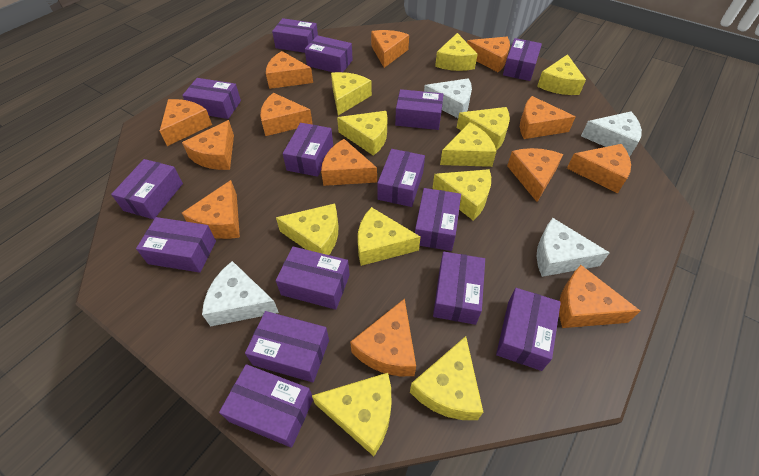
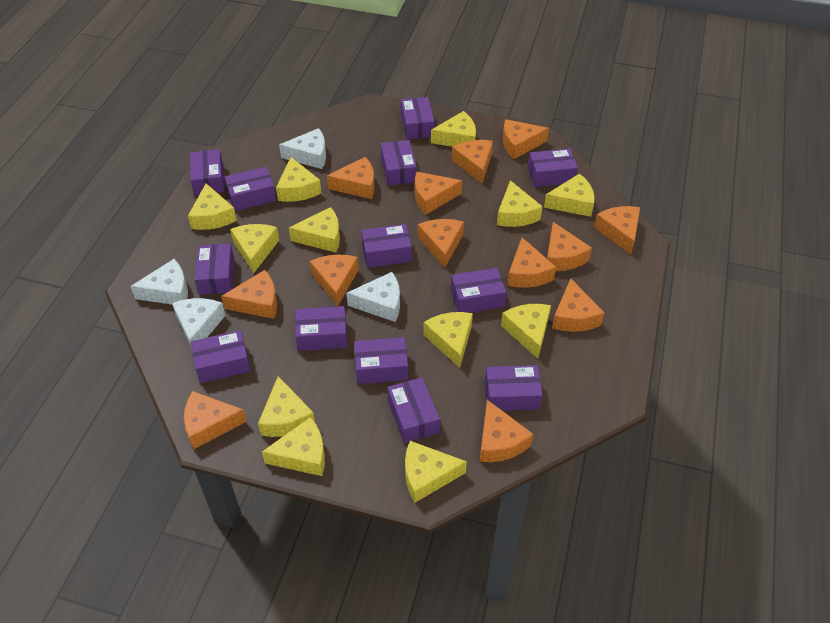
purple box: 15 -> 13
yellow cheese: 11 -> 12

